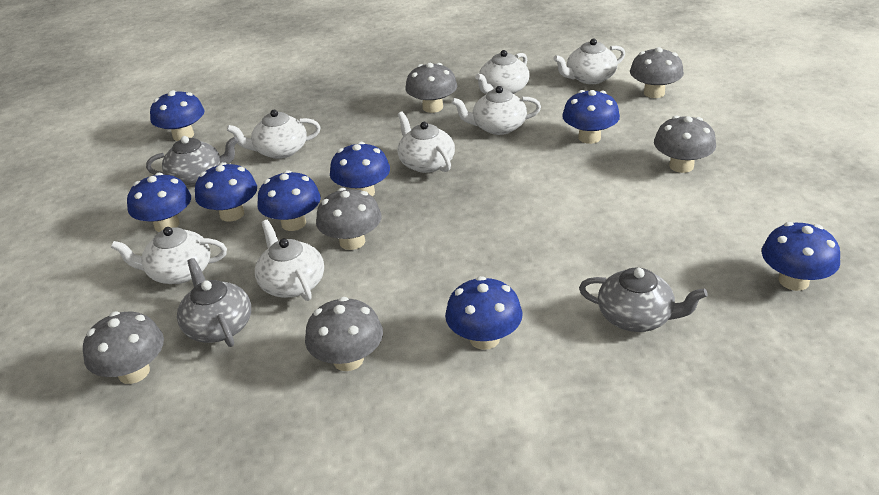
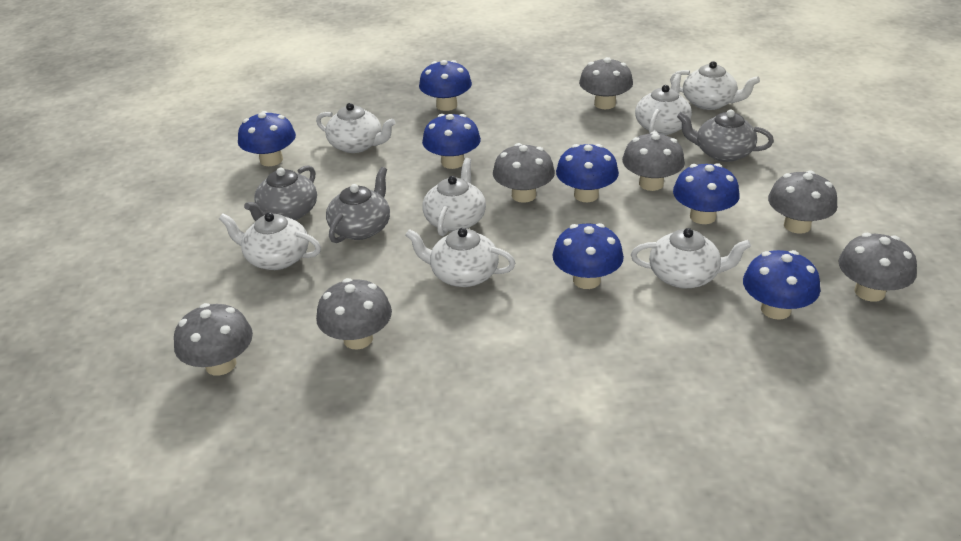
blue mushroom: 8 -> 7
grey mushroom: 6 -> 7

